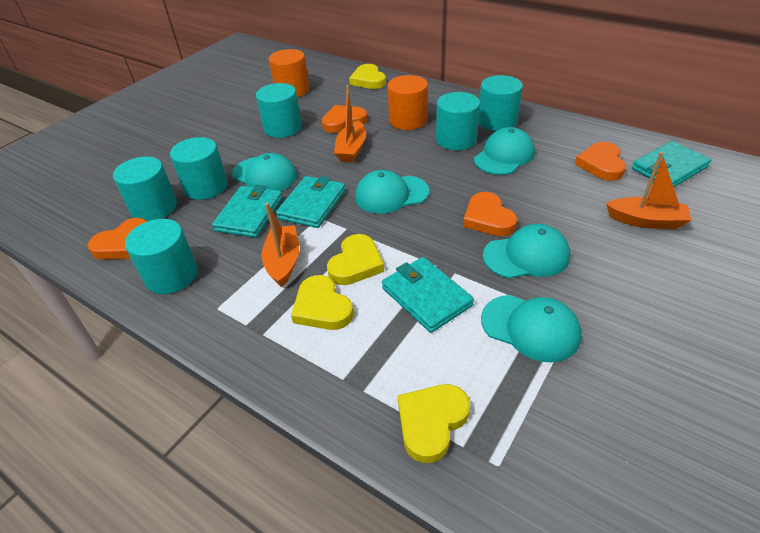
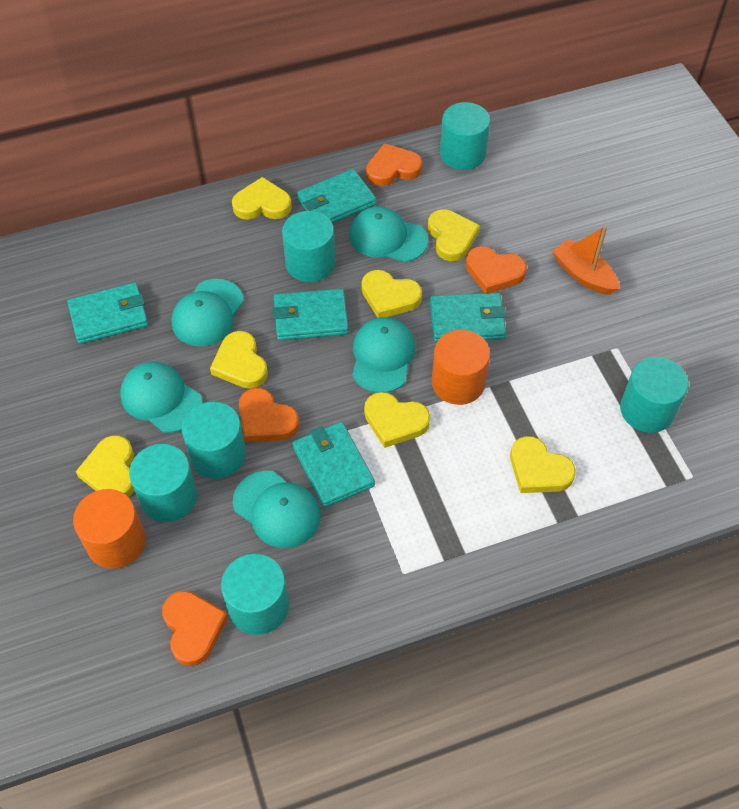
orange boat: 3 -> 1
turquoise wallet: 4 -> 5
yellow heart: 4 -> 7

